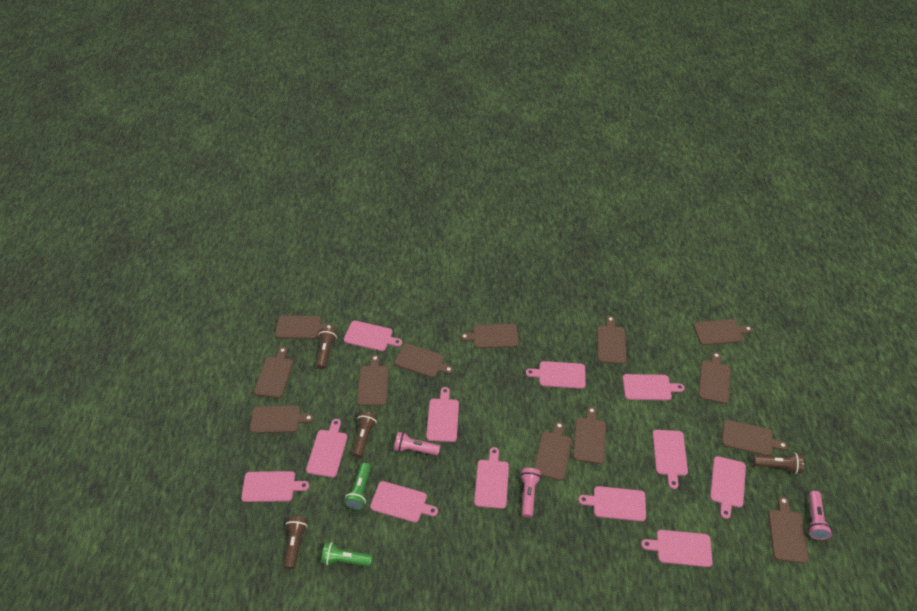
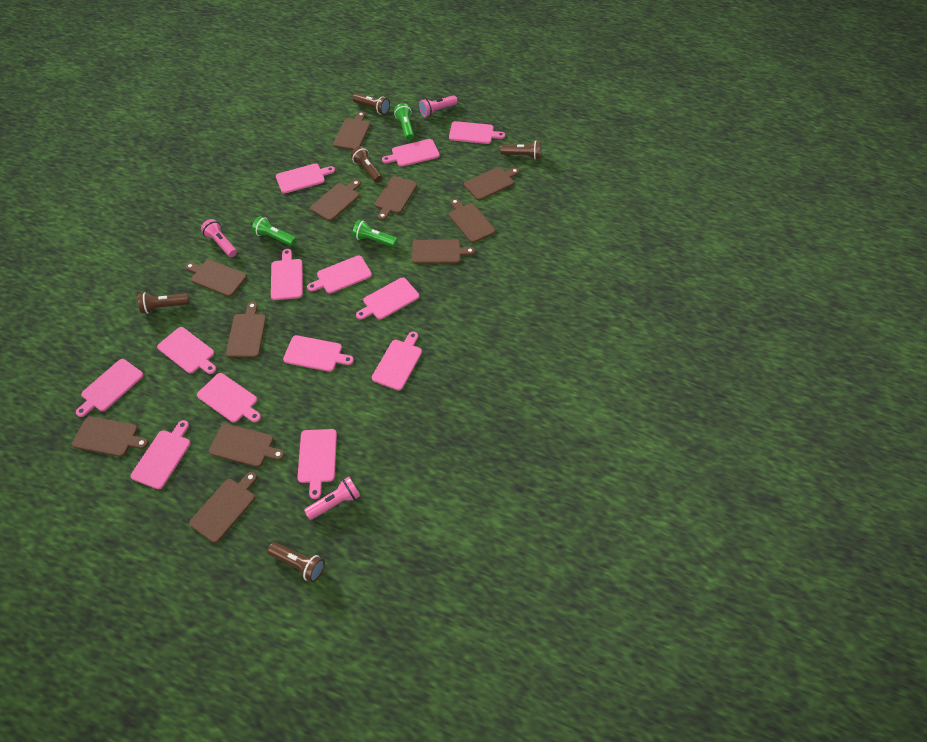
brown cutting board: 13 -> 11
brown flashlight: 4 -> 5
green flashlight: 2 -> 3
pink cutting board: 12 -> 13

